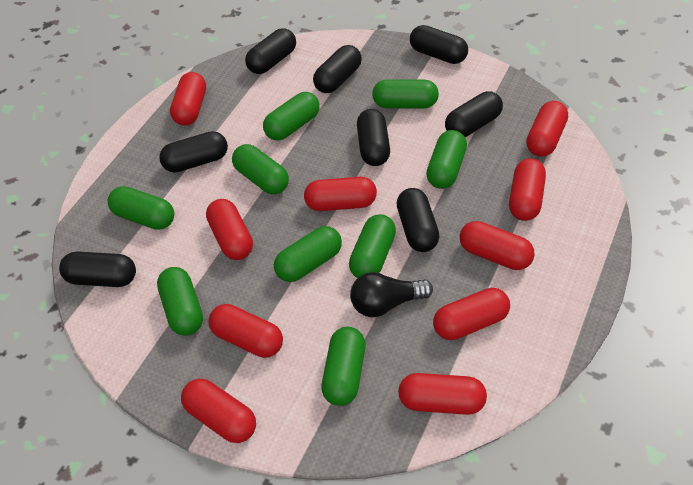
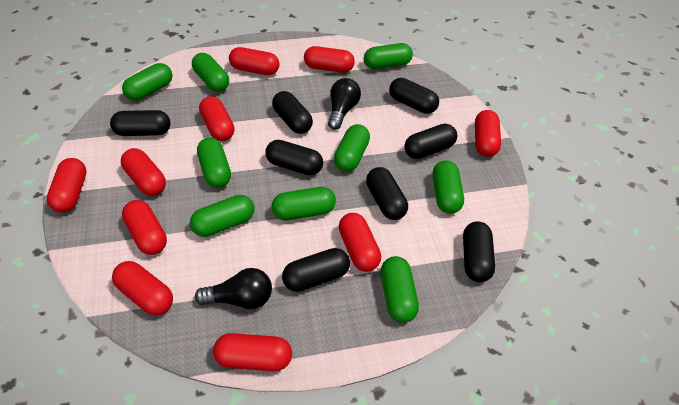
black light bulb: 1 -> 2

